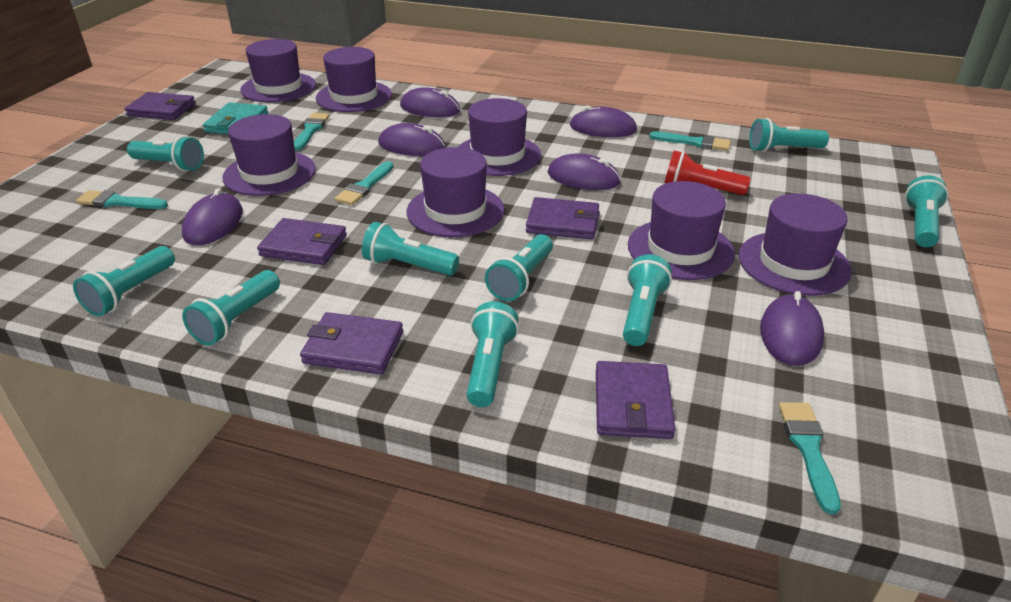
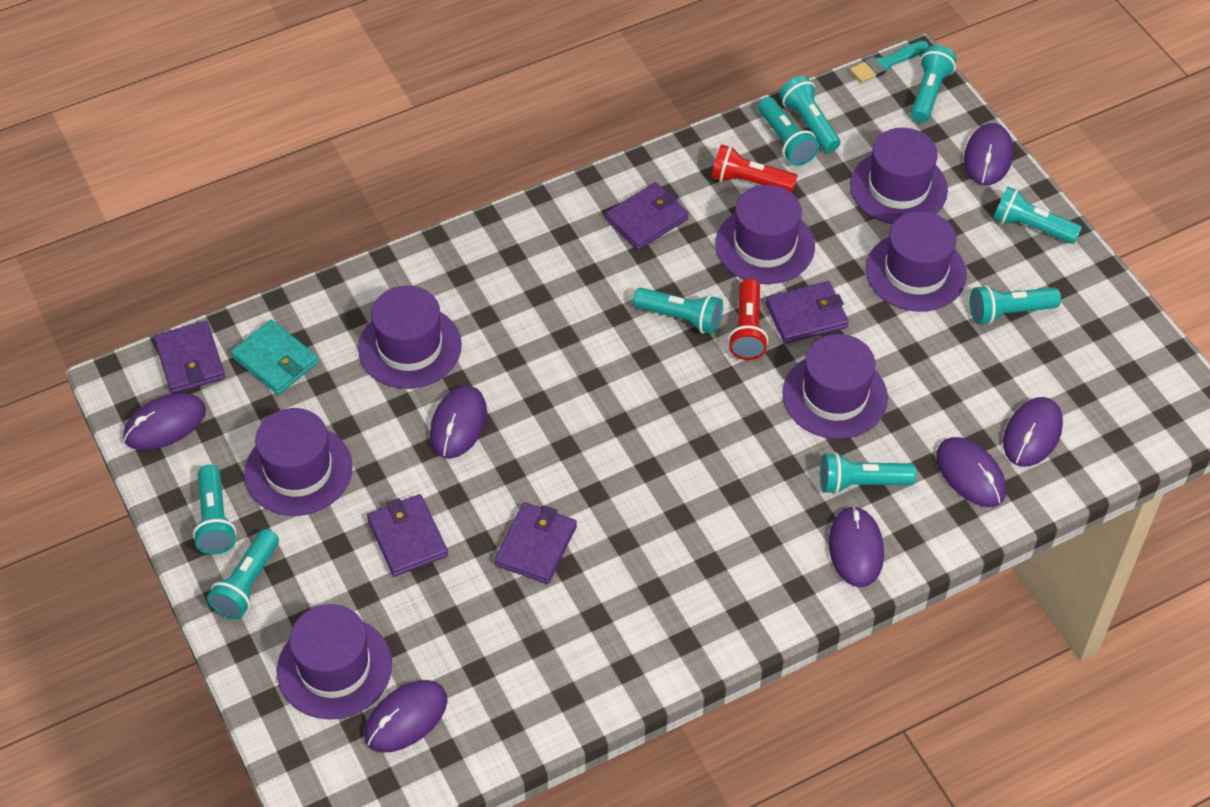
purple mouse: 6 -> 7
red flashlight: 1 -> 2
turquoise brush: 5 -> 1

